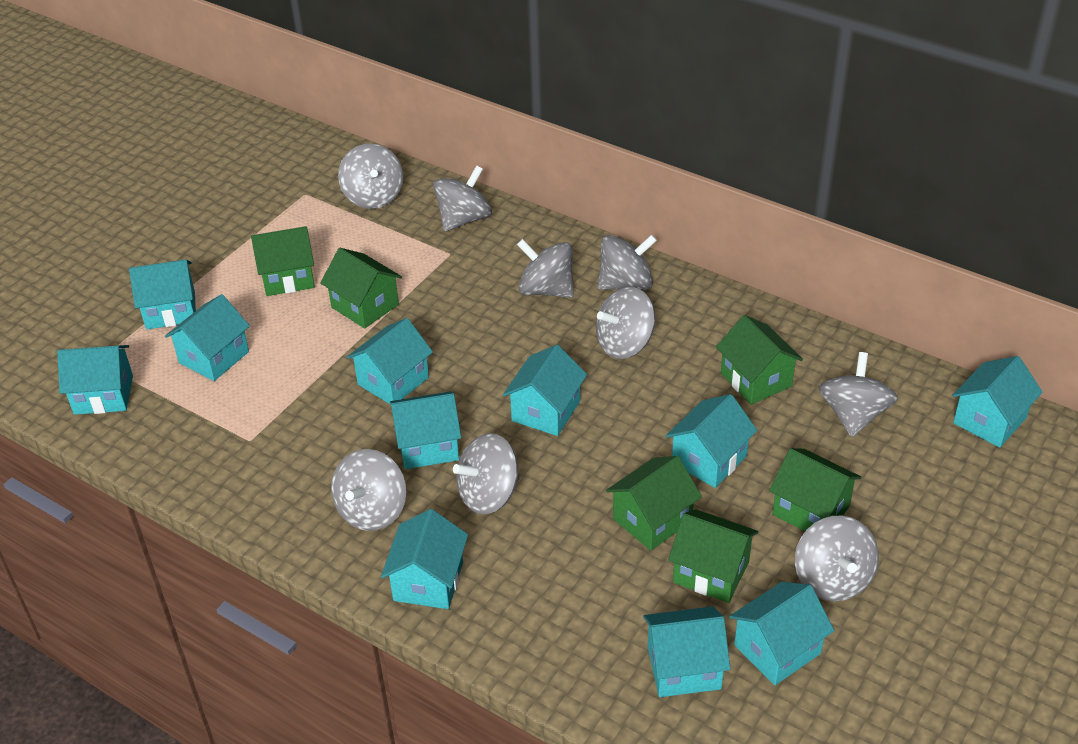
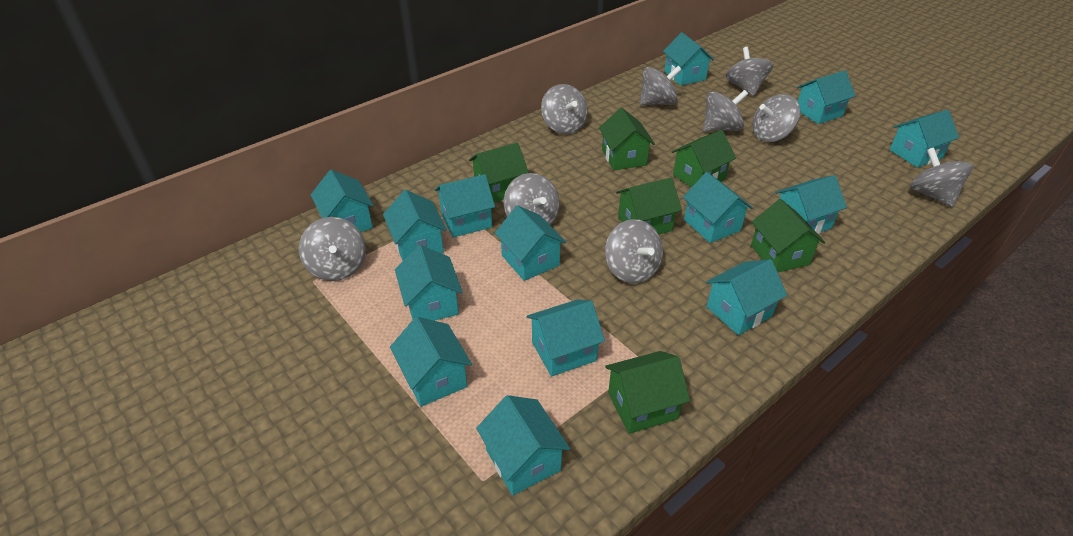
turquoise house: 11 -> 14

